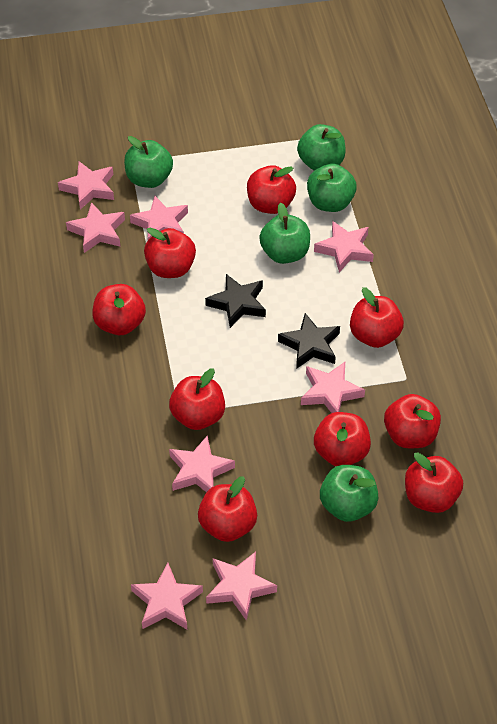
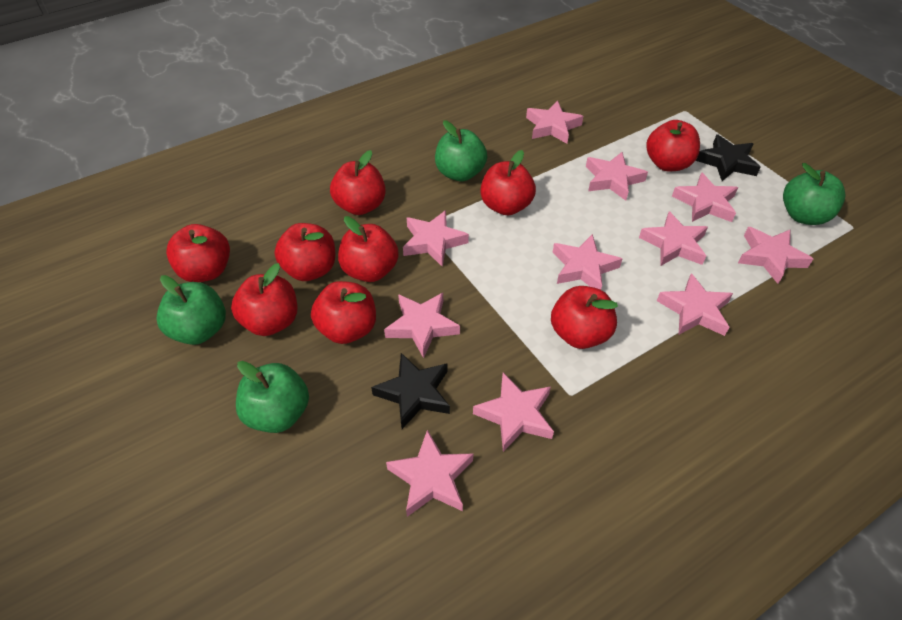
green apple: 5 -> 4
pink star: 8 -> 11

